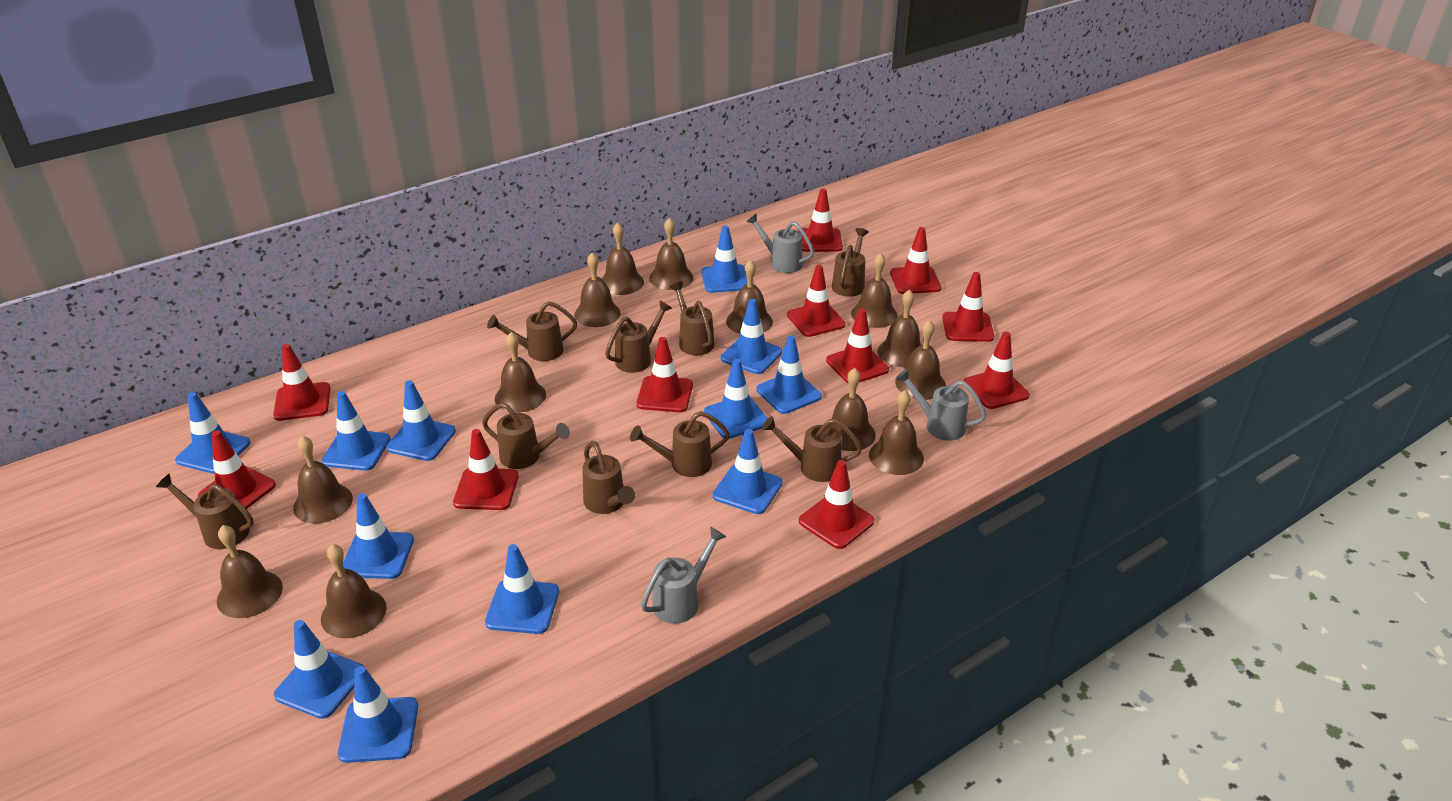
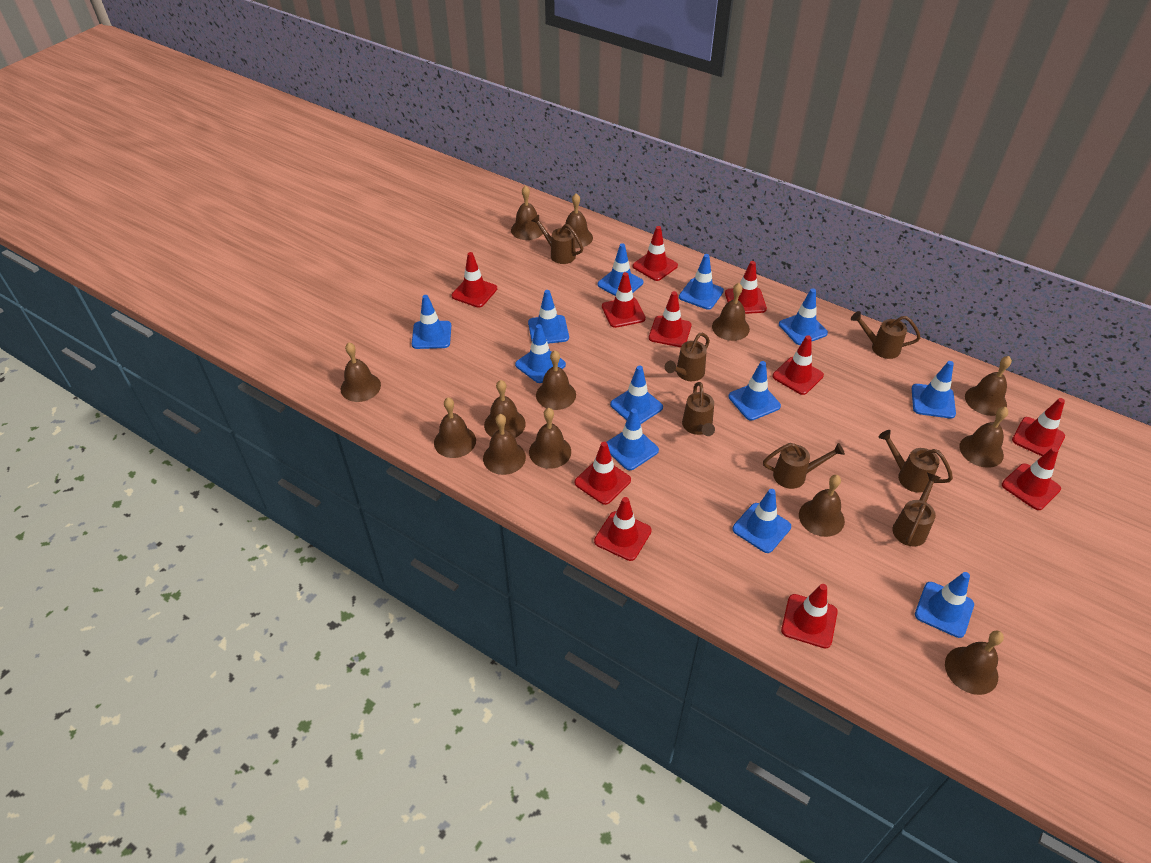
brown watering can: 9 -> 7
grey watering can: 3 -> 0

